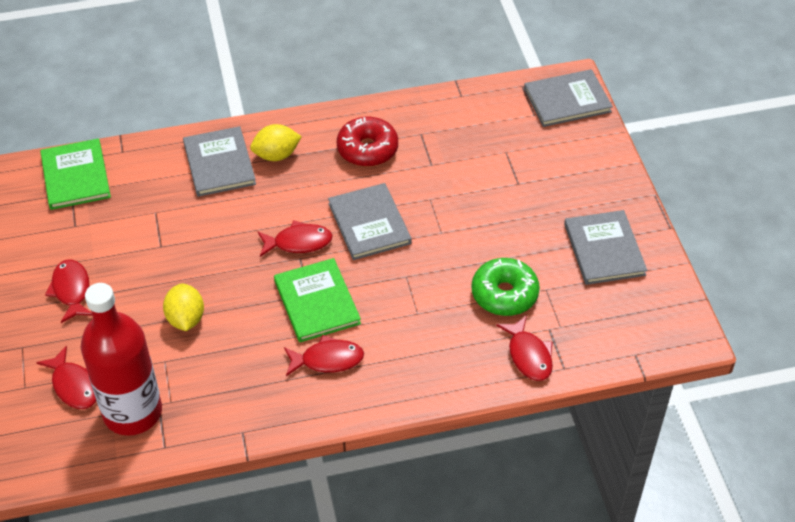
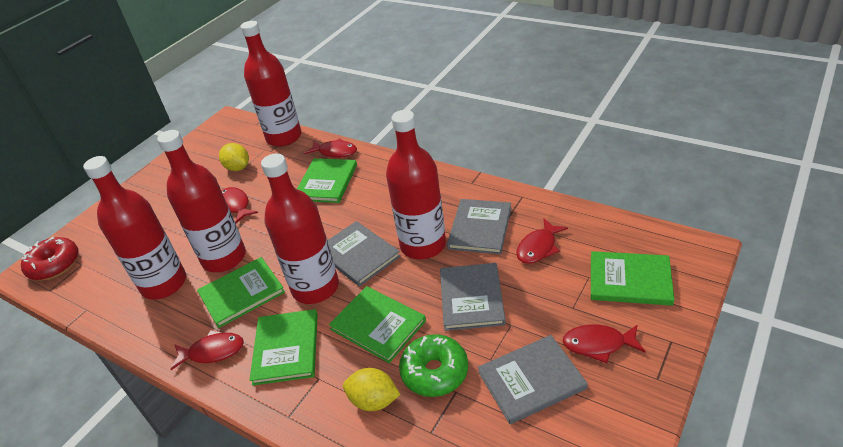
green book: 2 -> 5
red bottle: 1 -> 5

